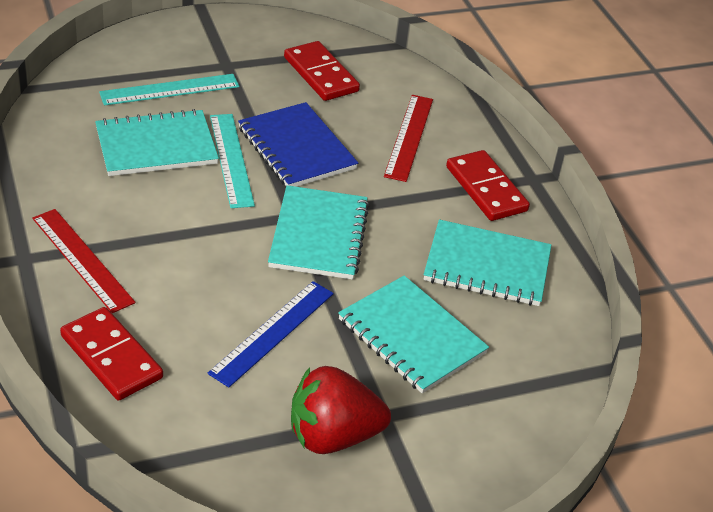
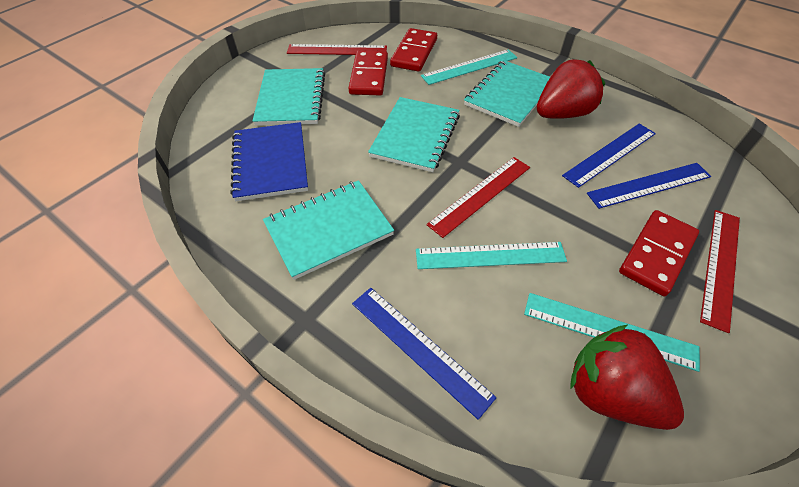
blue ruler: 1 -> 3
red ruler: 2 -> 3
red strawberry: 1 -> 2
turquoise ruler: 2 -> 3

